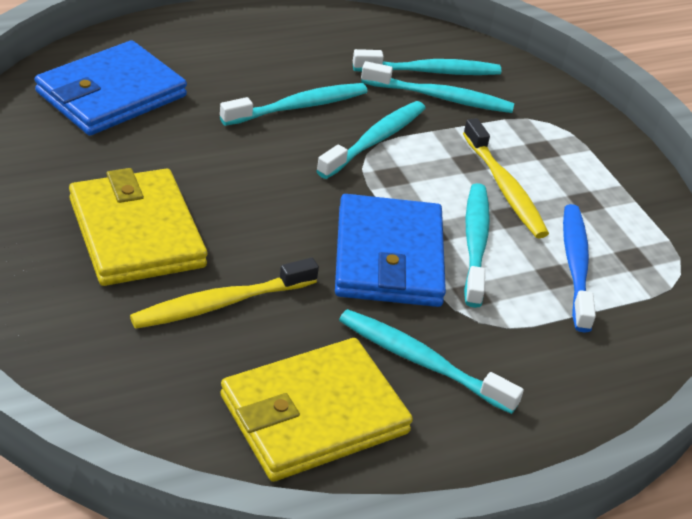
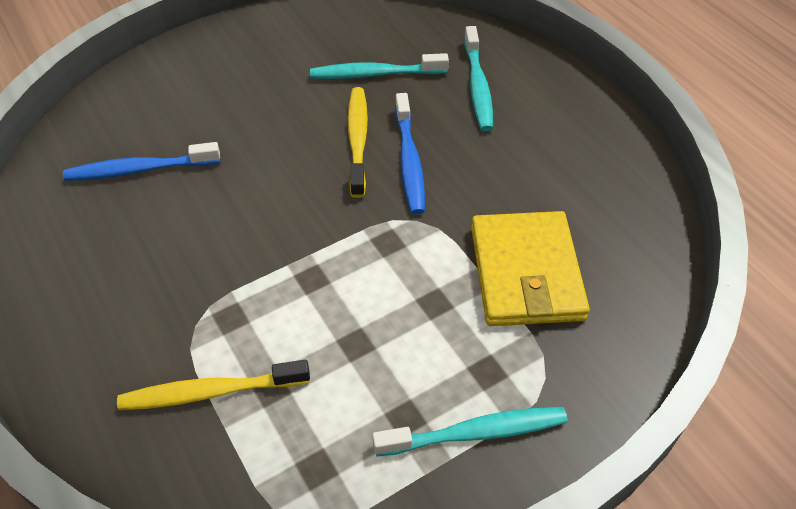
blue toothbrush: 1 -> 2
blue wallet: 2 -> 0
turquoise toothbrush: 6 -> 3
yellow wallet: 2 -> 1

